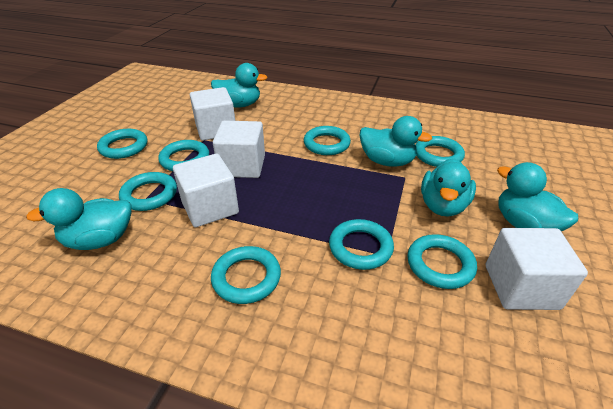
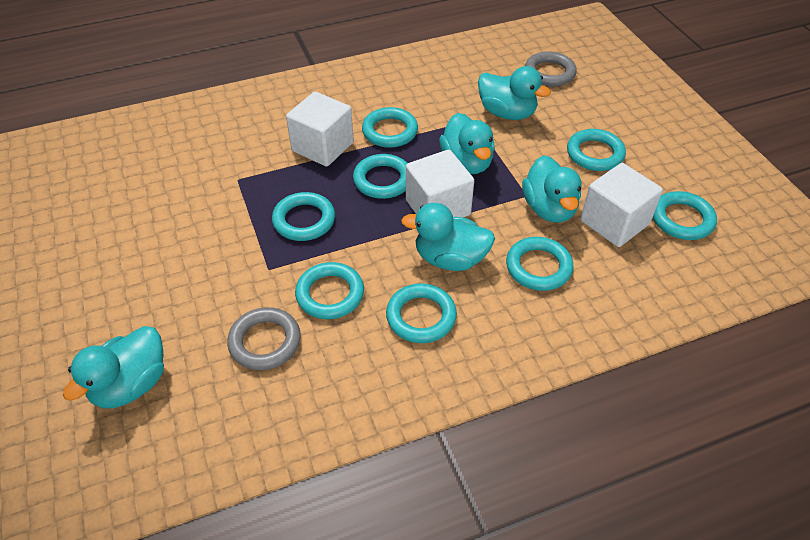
grey ring: 0 -> 2
white cube: 4 -> 3

